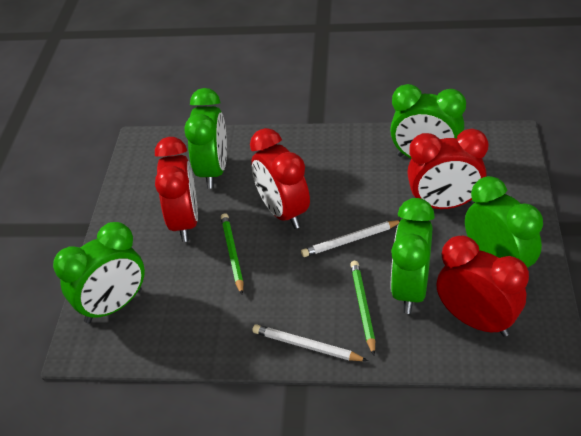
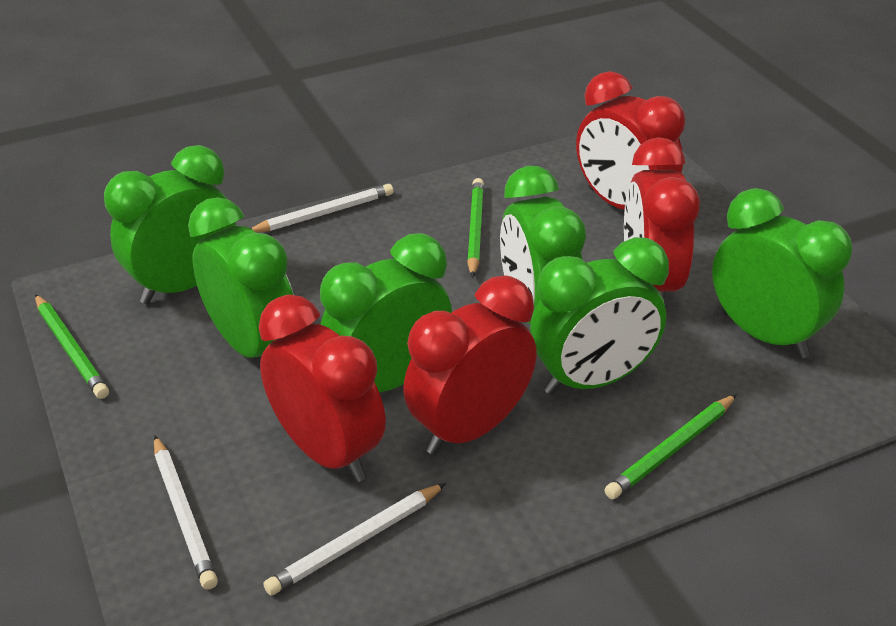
green clock: 5 -> 6
green pencil: 2 -> 3
white pencil: 2 -> 3

